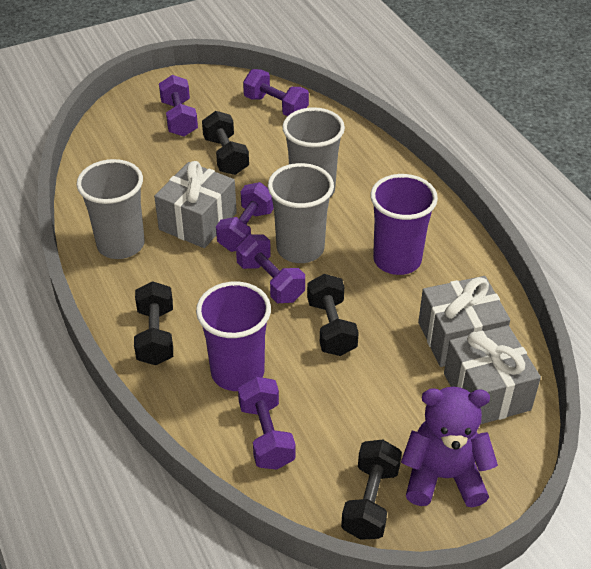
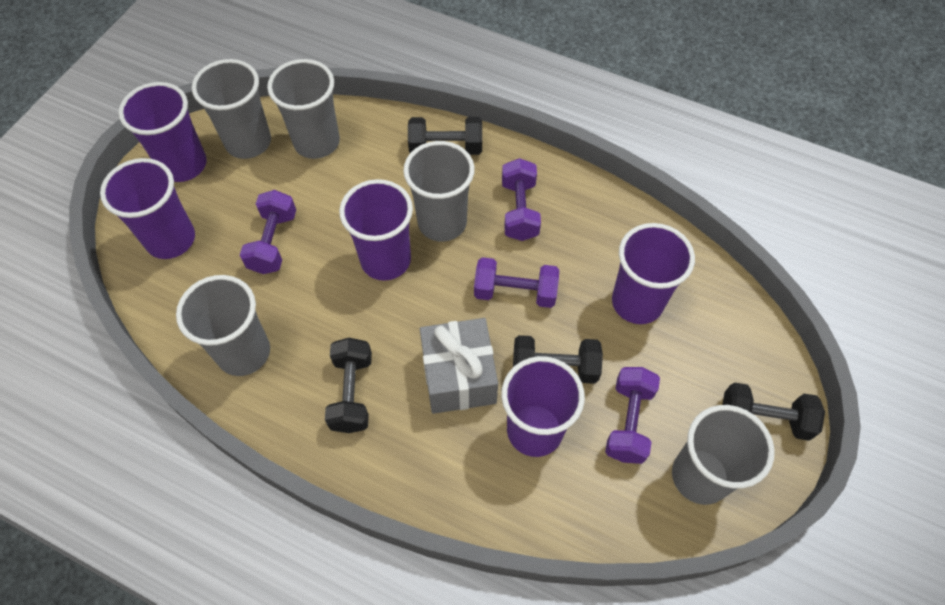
grey cup: 3 -> 5
grey gift: 3 -> 1
purple cup: 2 -> 5
purple dumbbell: 5 -> 4
purple teddy bear: 1 -> 0

